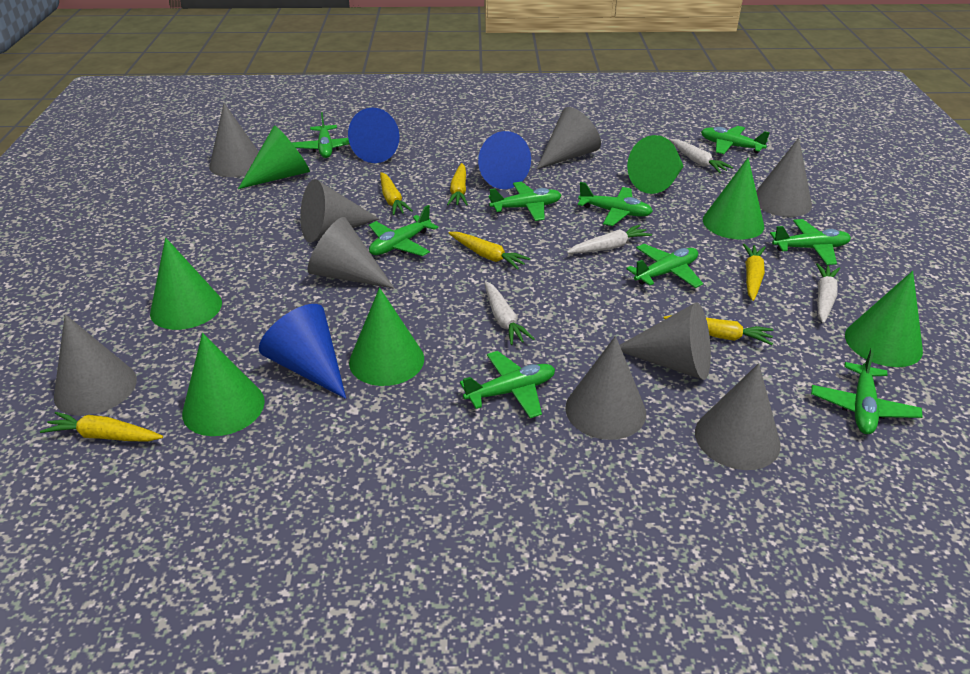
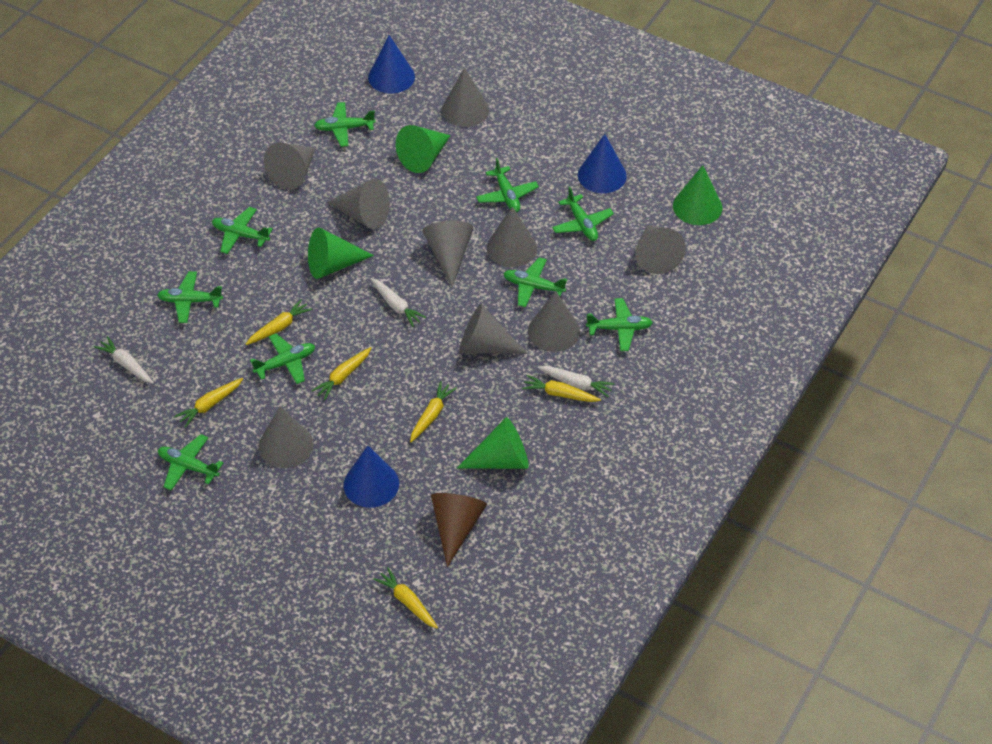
brown cone: 0 -> 1
green cone: 7 -> 4
white carrot: 4 -> 3

